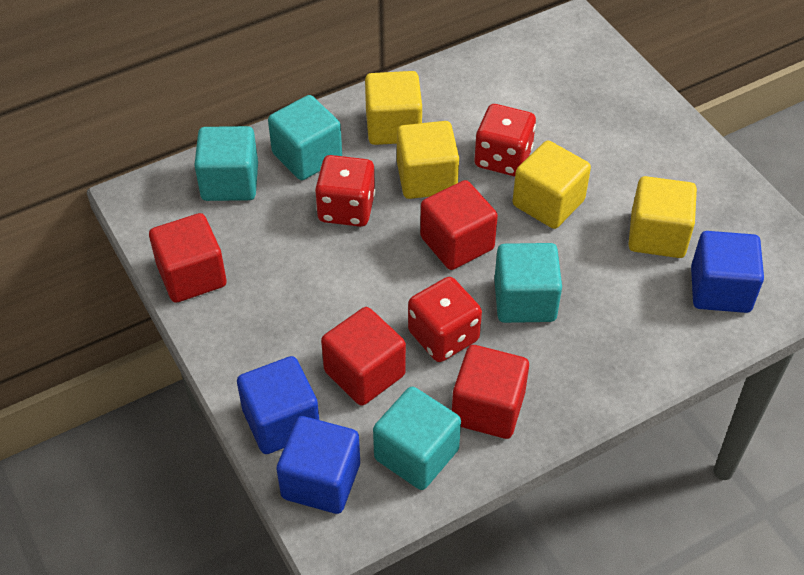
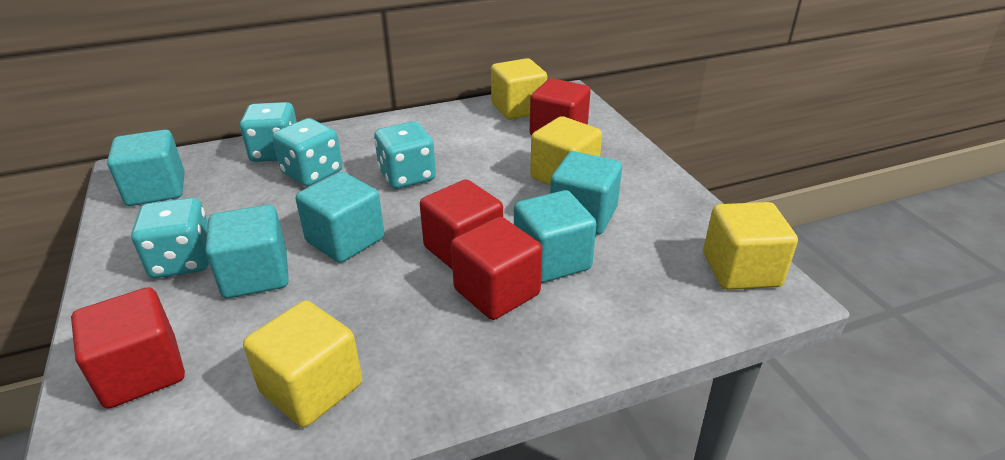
blue cube: 3 -> 0
red dice: 3 -> 0
turquoise cube: 4 -> 5
turquoise dice: 0 -> 4

